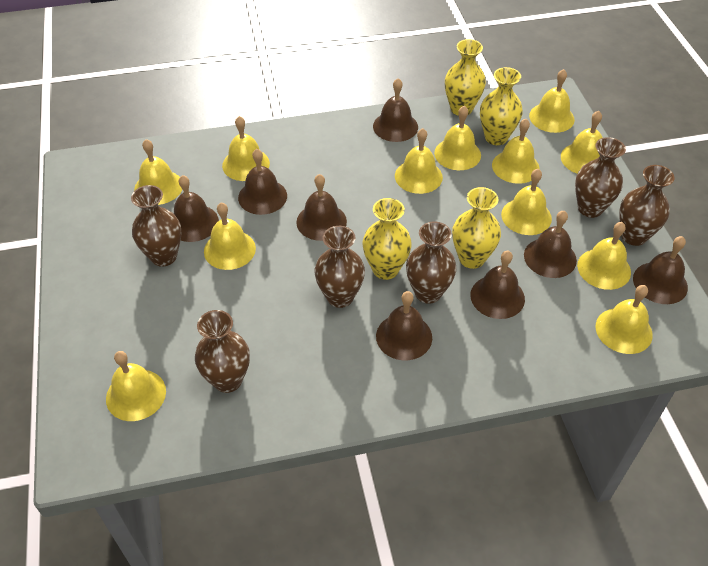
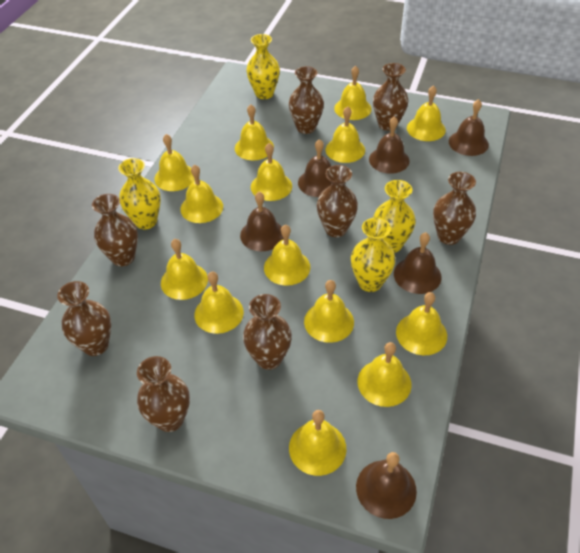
brown bell: 8 -> 6
brown vase: 6 -> 8
yellow bell: 12 -> 14

